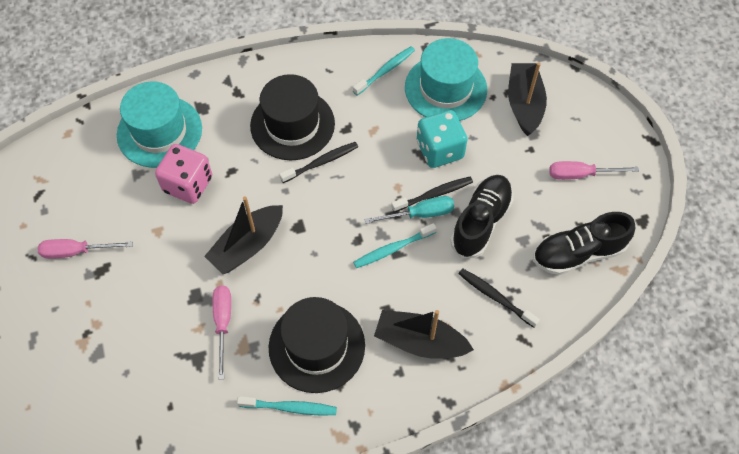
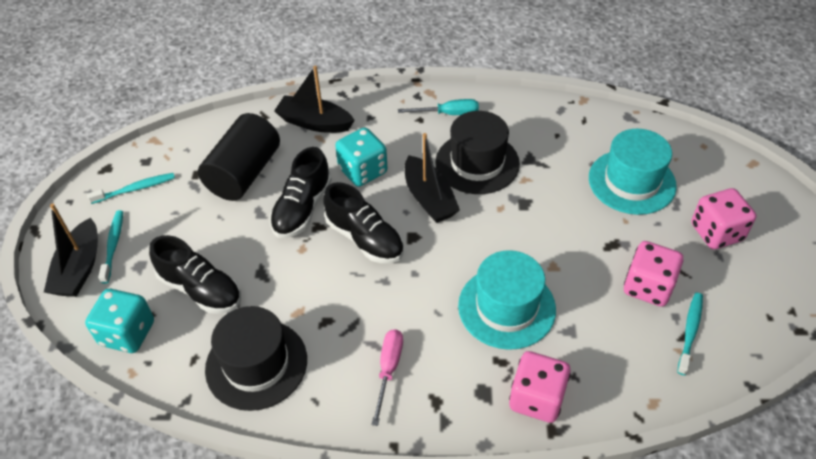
black cylinder: 0 -> 1
black shoe: 2 -> 3
black toothbrush: 3 -> 0
pink dice: 1 -> 3
pink screwdriver: 3 -> 1
turquoise dice: 1 -> 2

